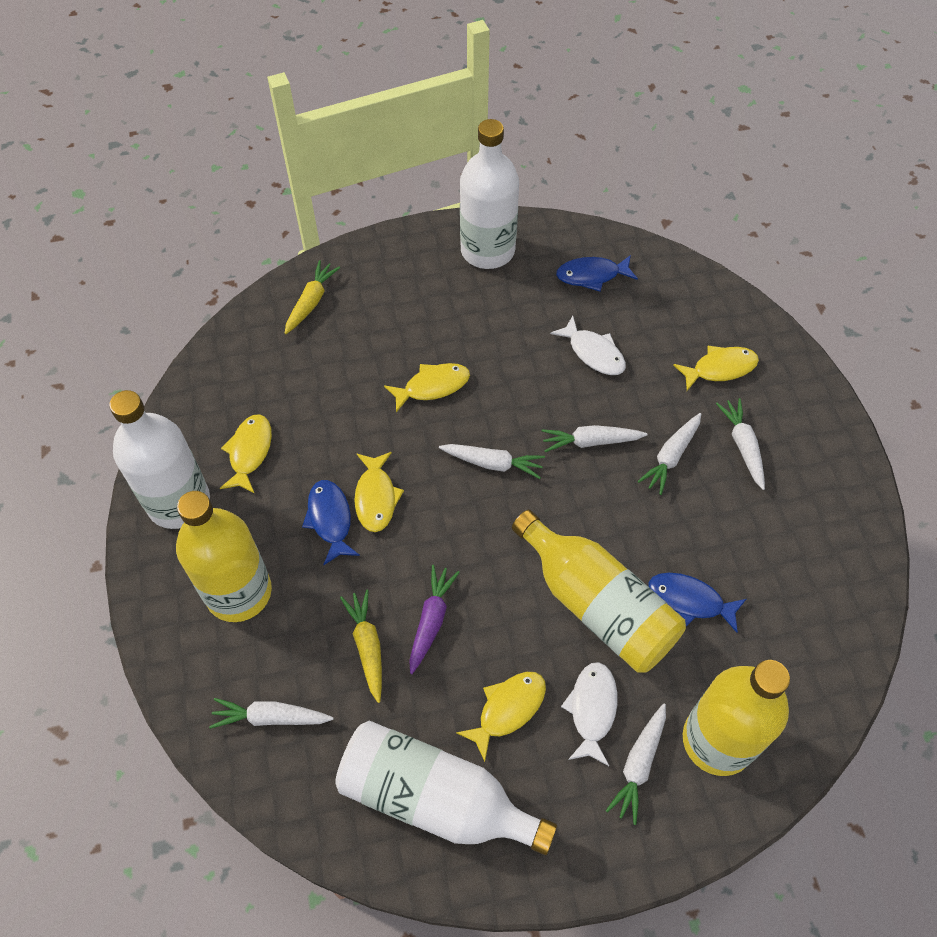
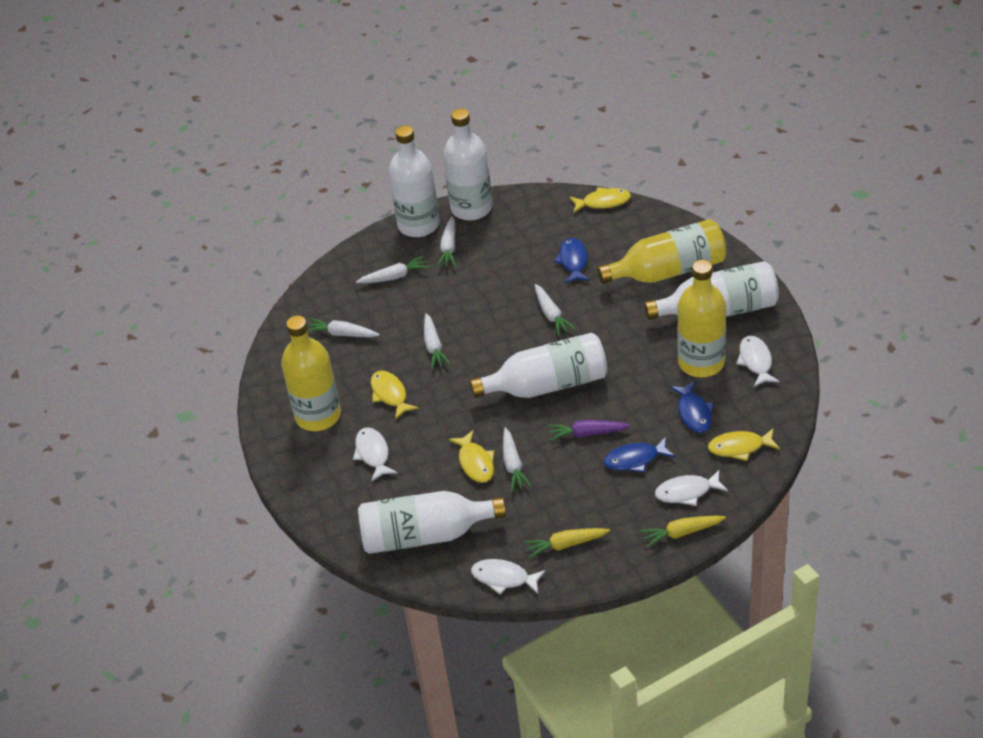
white bottle: 3 -> 5
white fish: 2 -> 4
yellow fish: 5 -> 4

